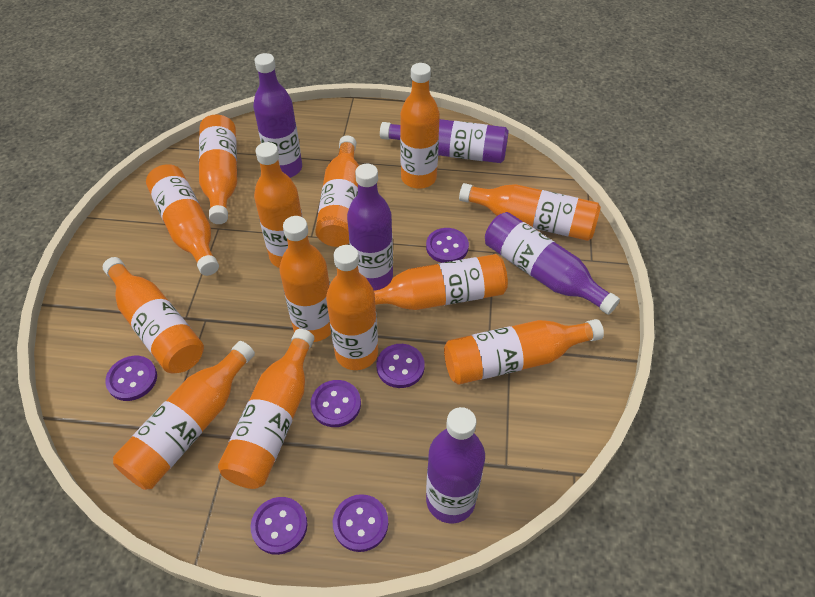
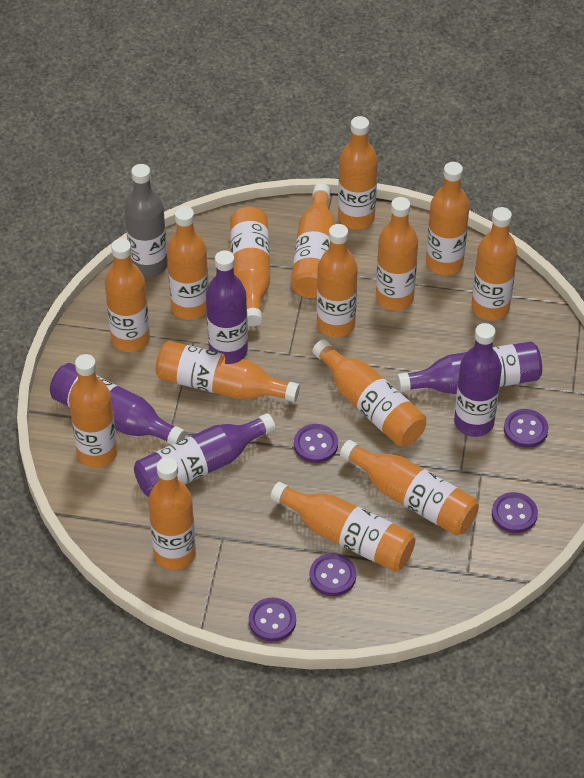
grey bottle: 0 -> 1
orange bottle: 13 -> 15
purple button: 6 -> 5

